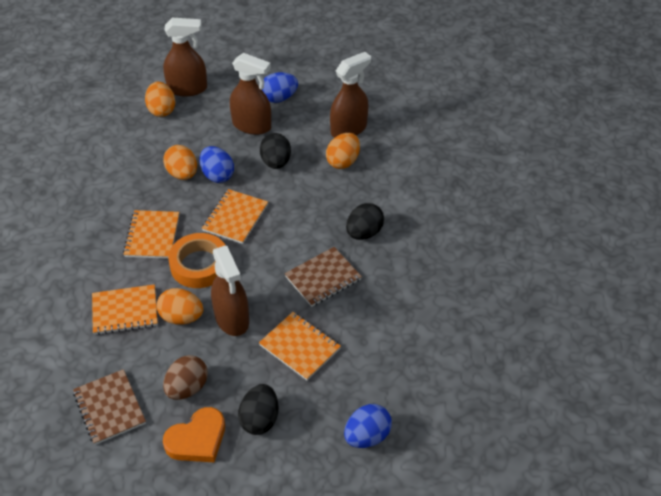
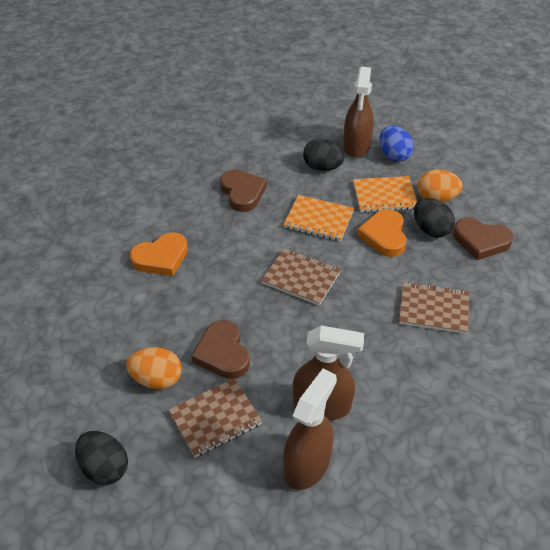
blue egg: 3 -> 1
brown egg: 1 -> 0
brown heart: 0 -> 3
brown notebook: 2 -> 3
brown spray bottle: 4 -> 3
orange egg: 4 -> 2
orange heart: 1 -> 2
orange notebook: 4 -> 2
orange tape: 1 -> 0

